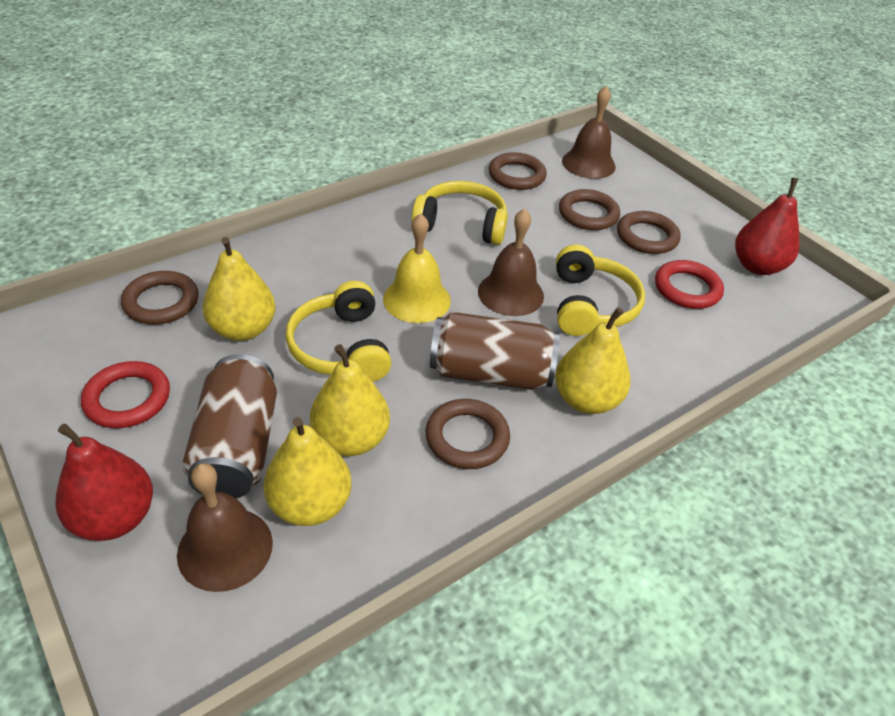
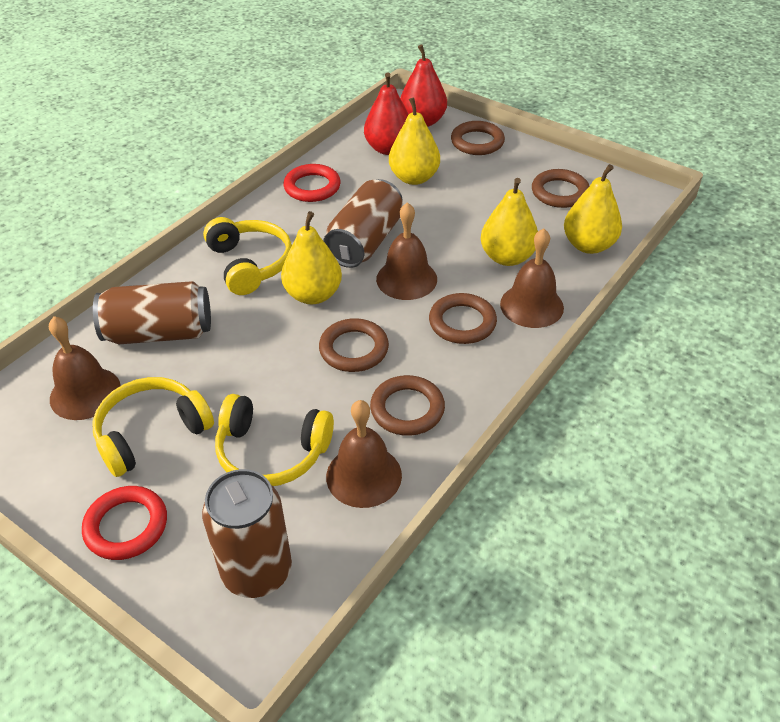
brown bell: 3 -> 4
brown can: 2 -> 3
yellow bell: 1 -> 0

